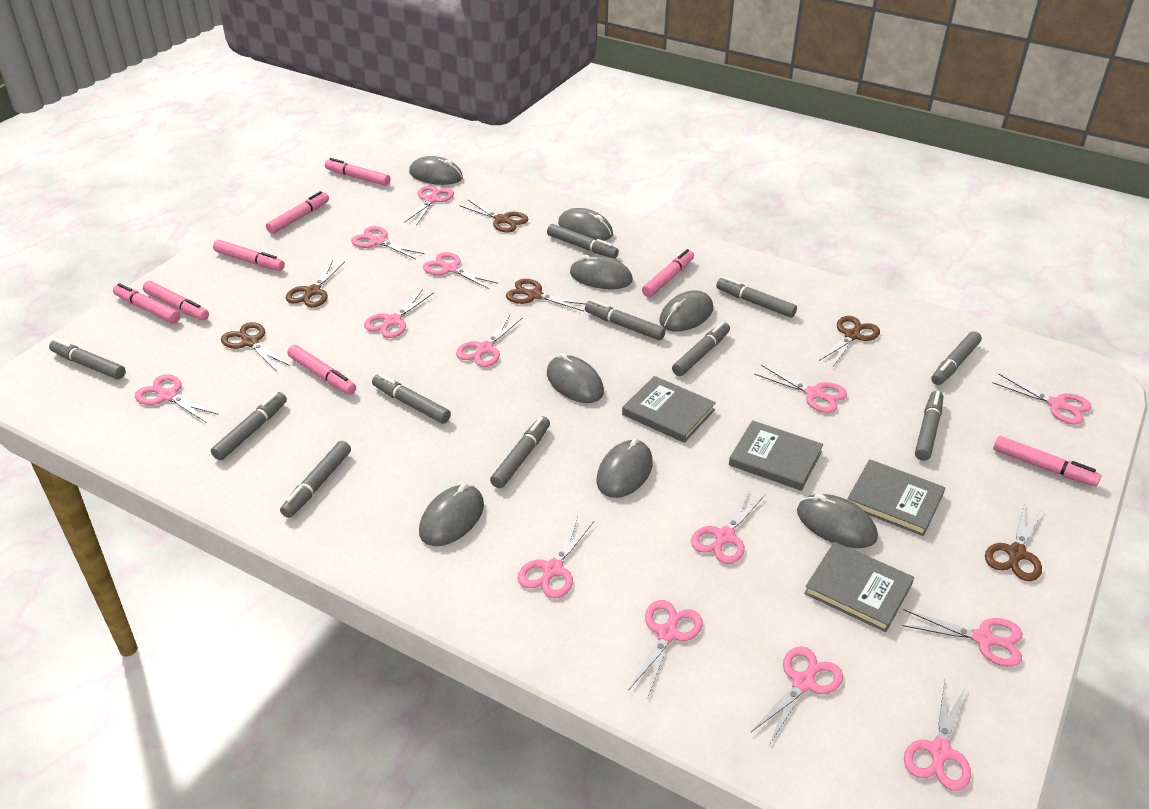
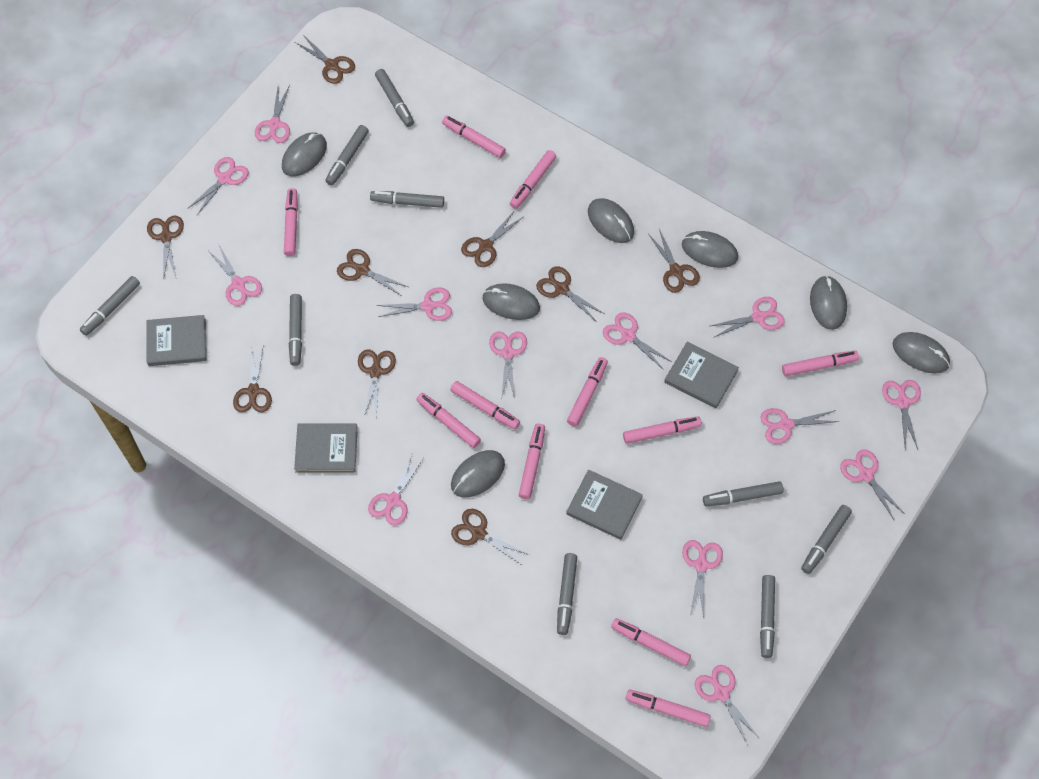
brown scissors: 6 -> 9
grey marker: 11 -> 9
grey mouse: 8 -> 7
pink marker: 8 -> 11
pink scissors: 14 -> 13

